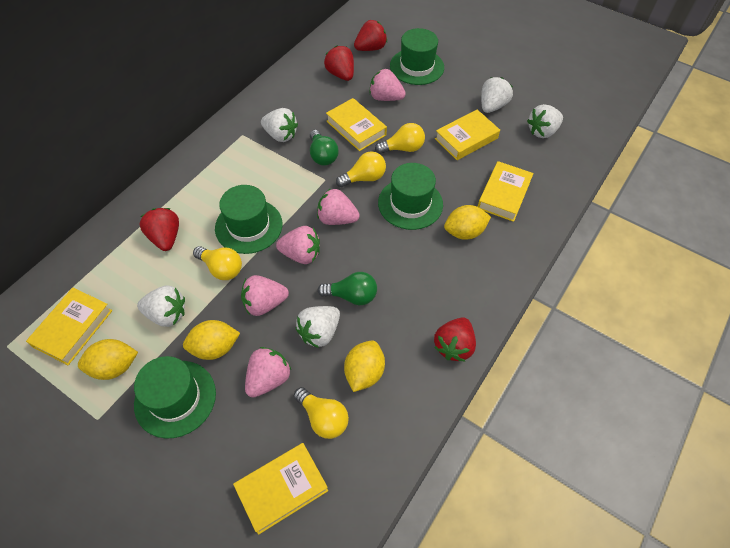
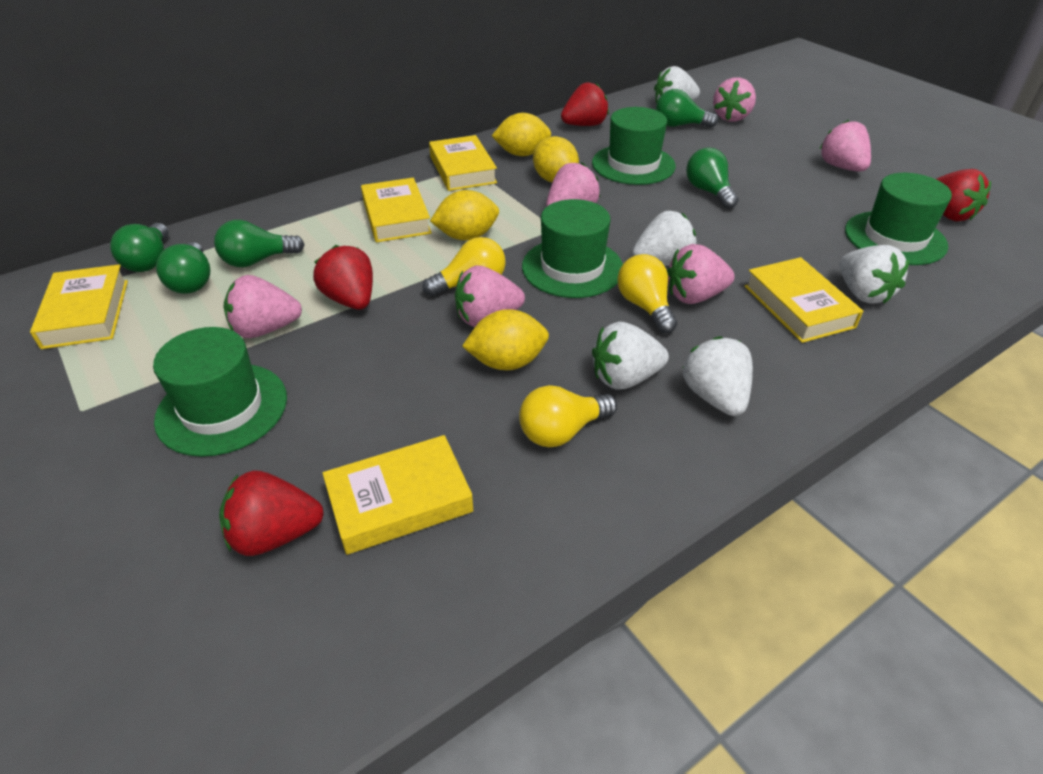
green light bulb: 2 -> 5
pink strawberry: 5 -> 6
yellow light bulb: 4 -> 3

